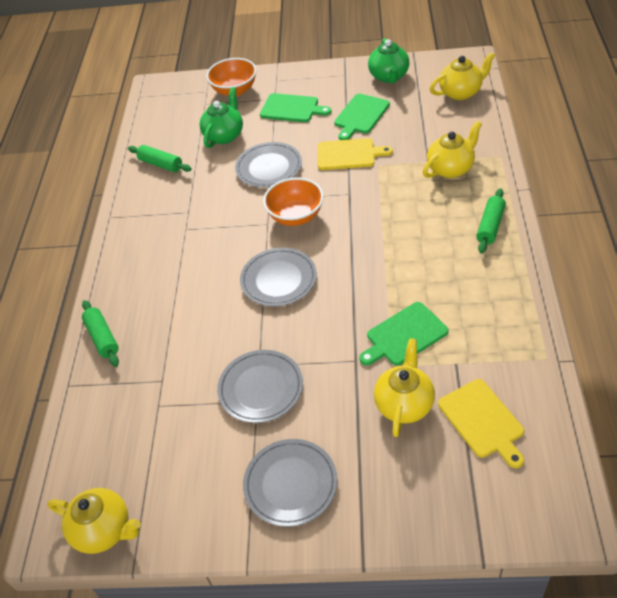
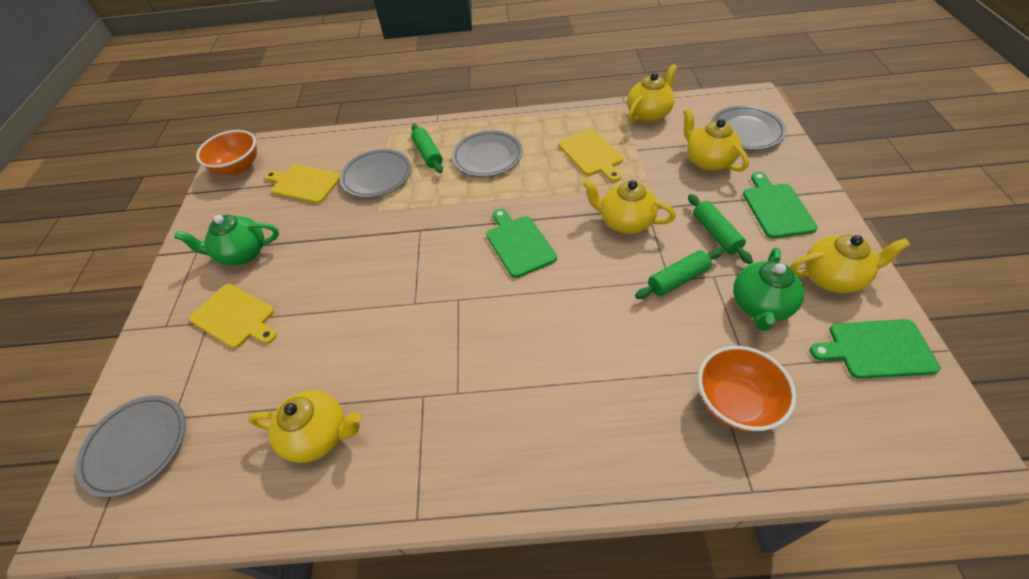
yellow cutting board: 2 -> 3
yellow teapot: 4 -> 5

